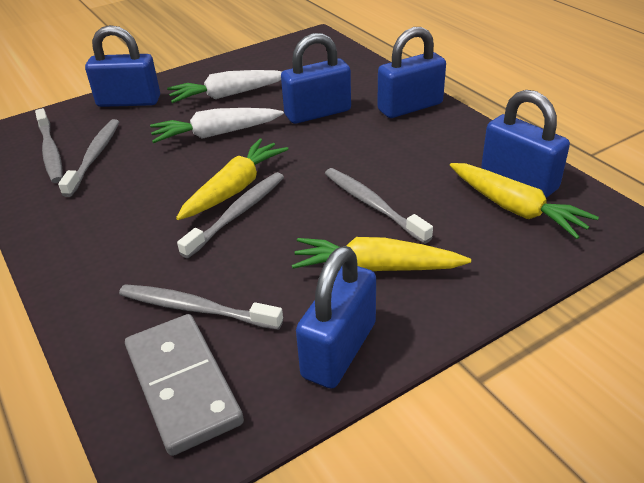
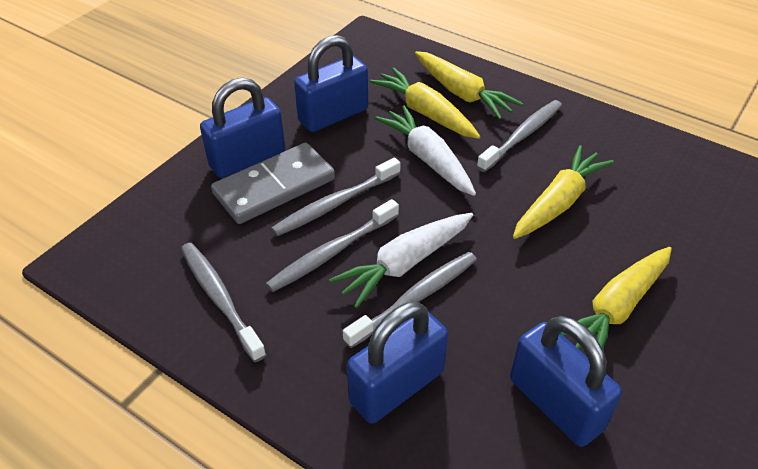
blue padlock: 5 -> 4
yellow carrot: 3 -> 4

